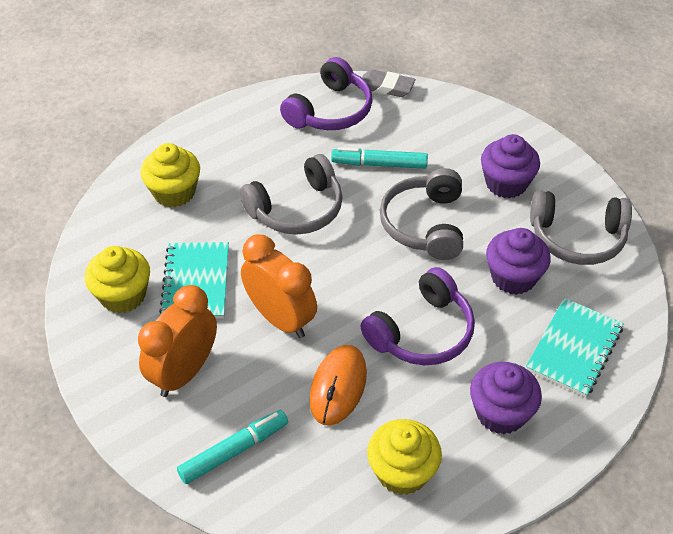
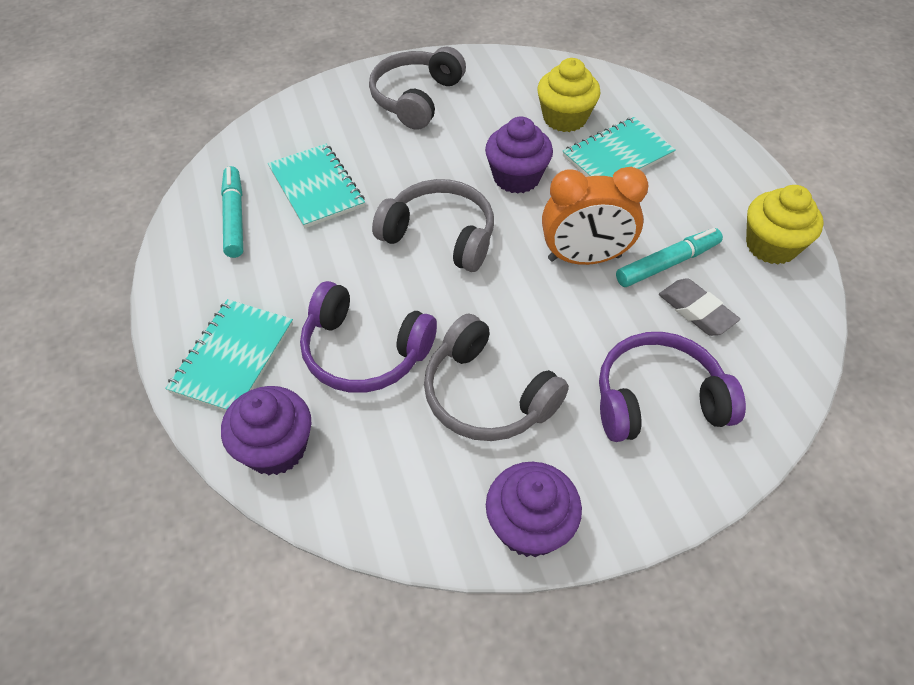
orange clock: 2 -> 1
orange mouse: 1 -> 0
turquoise notebook: 2 -> 3
yellow cupcake: 3 -> 2

